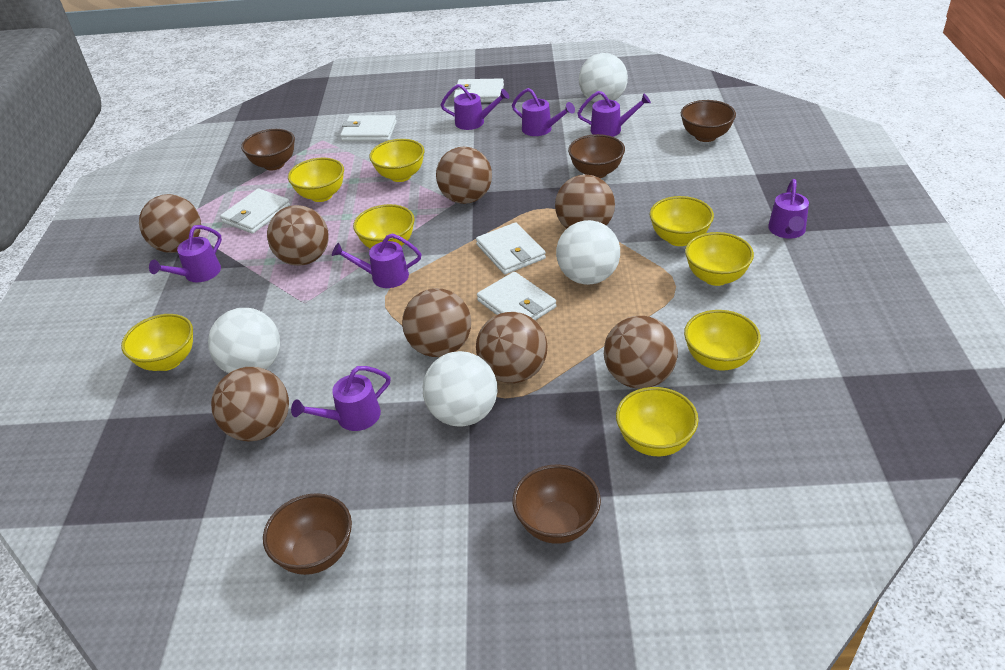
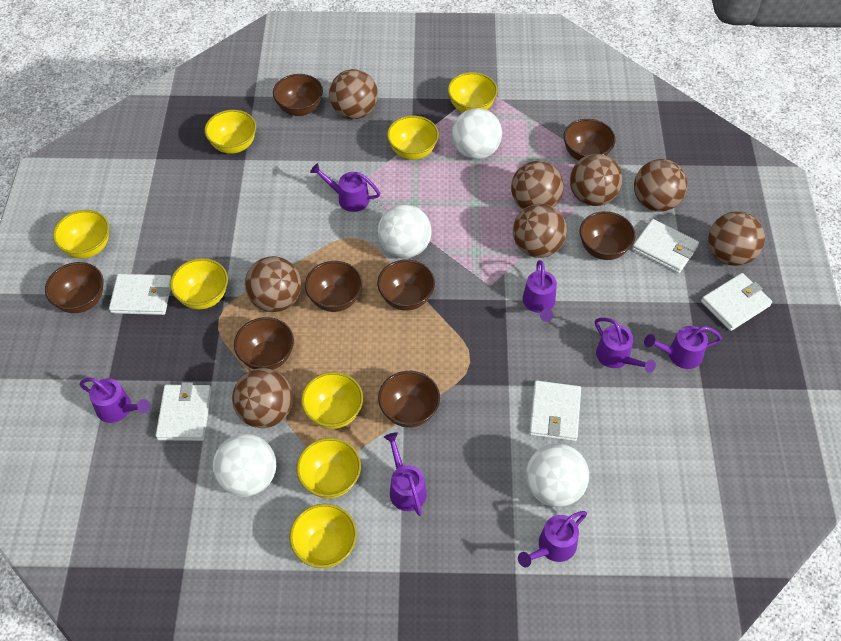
brown bowl: 5 -> 8

